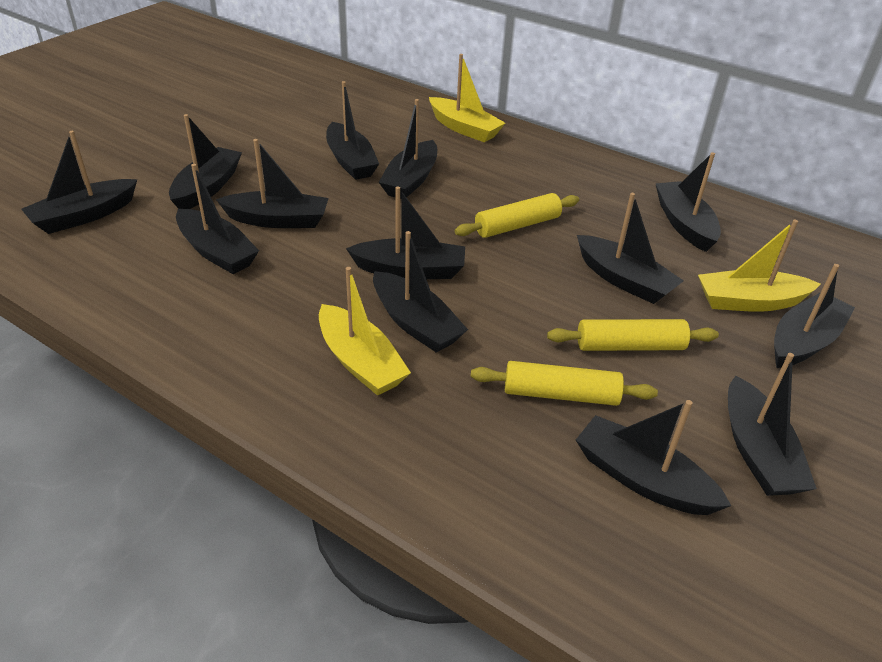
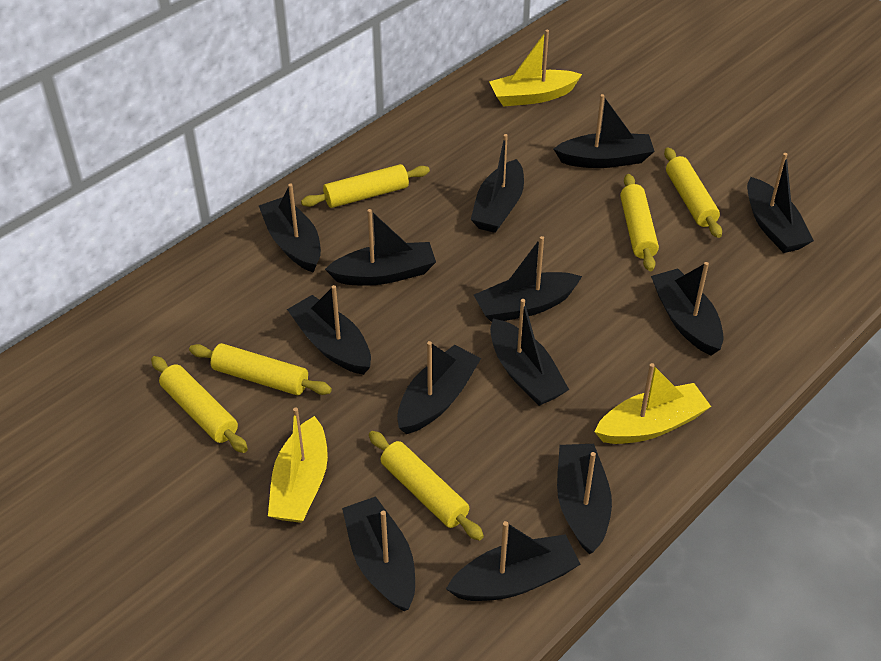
yellow rolling pin: 3 -> 6

